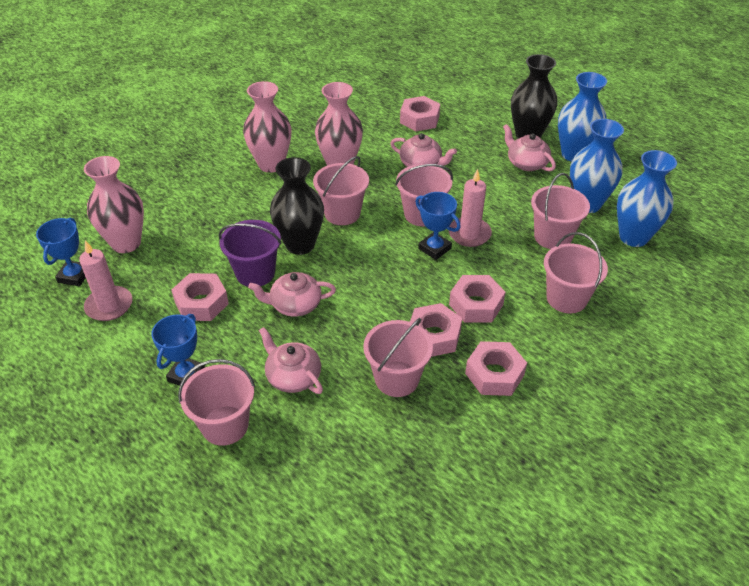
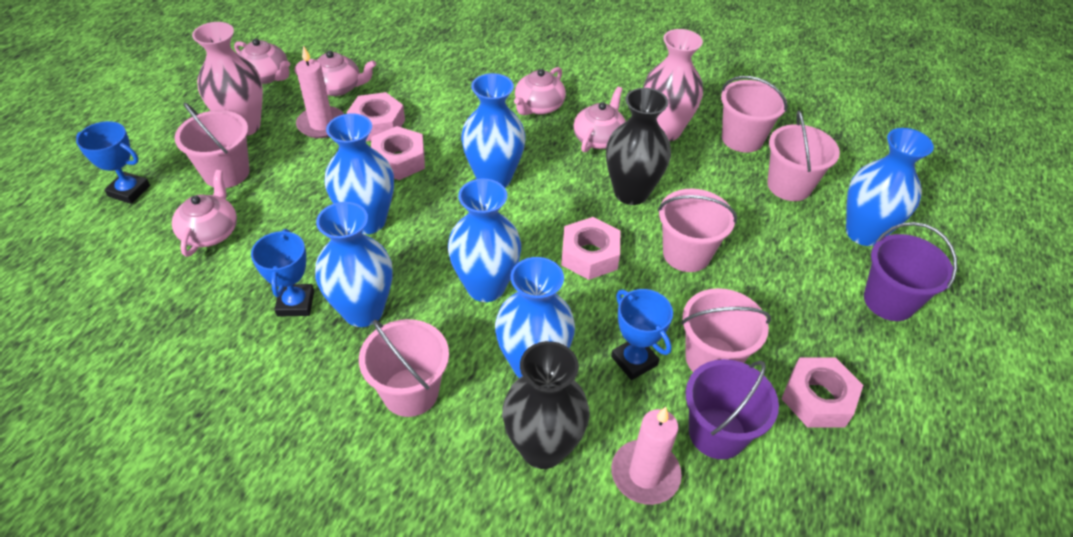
blue vase: 3 -> 6
pink nut: 5 -> 4
pink teapot: 4 -> 5
pink vase: 3 -> 2
purple bucket: 1 -> 2

